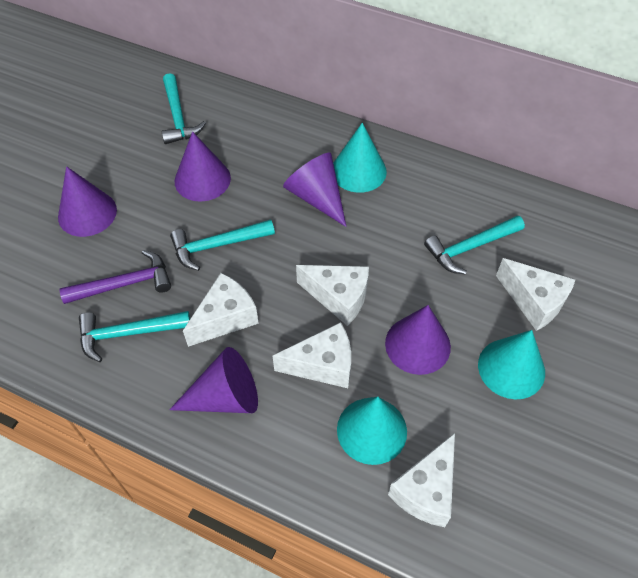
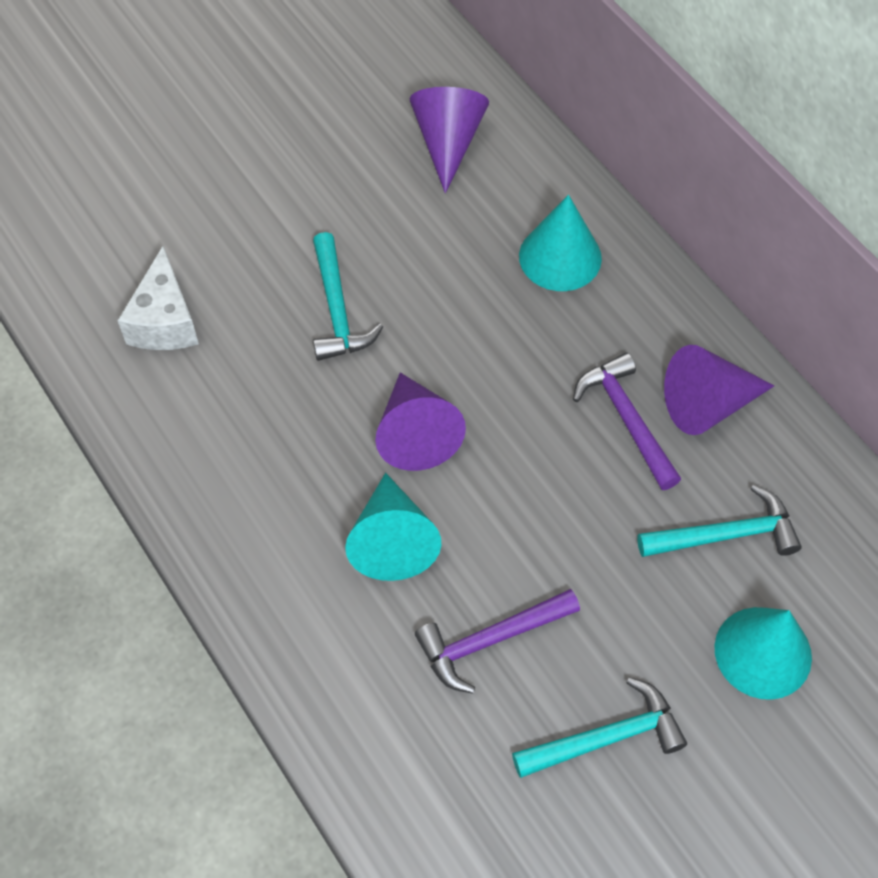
purple cone: 5 -> 3
purple hammer: 1 -> 2
turquoise hammer: 4 -> 3
white cheese: 5 -> 1

